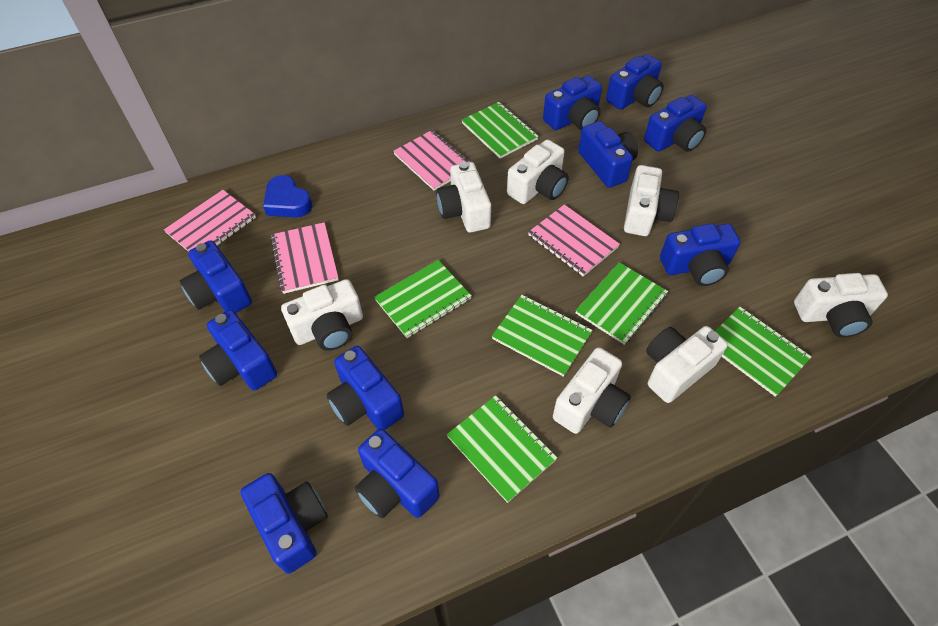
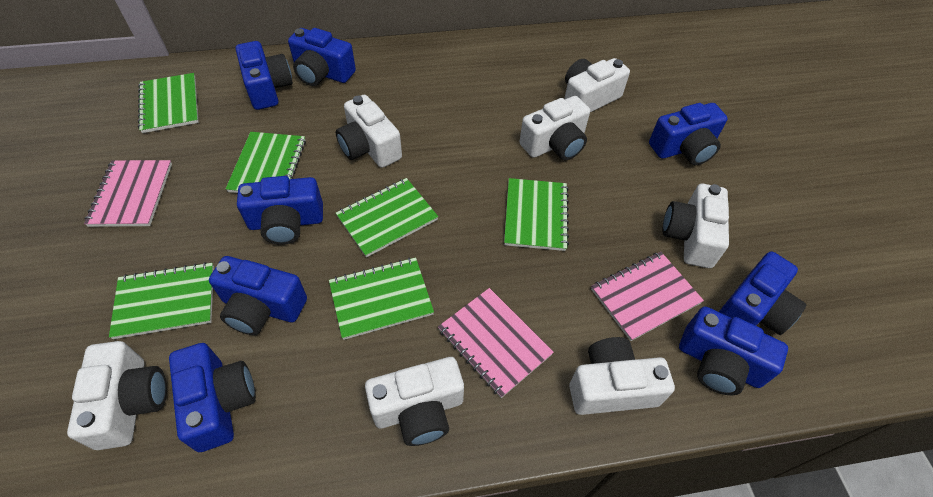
blue camera: 10 -> 8
blue heart: 1 -> 0
pink notebook: 4 -> 3

